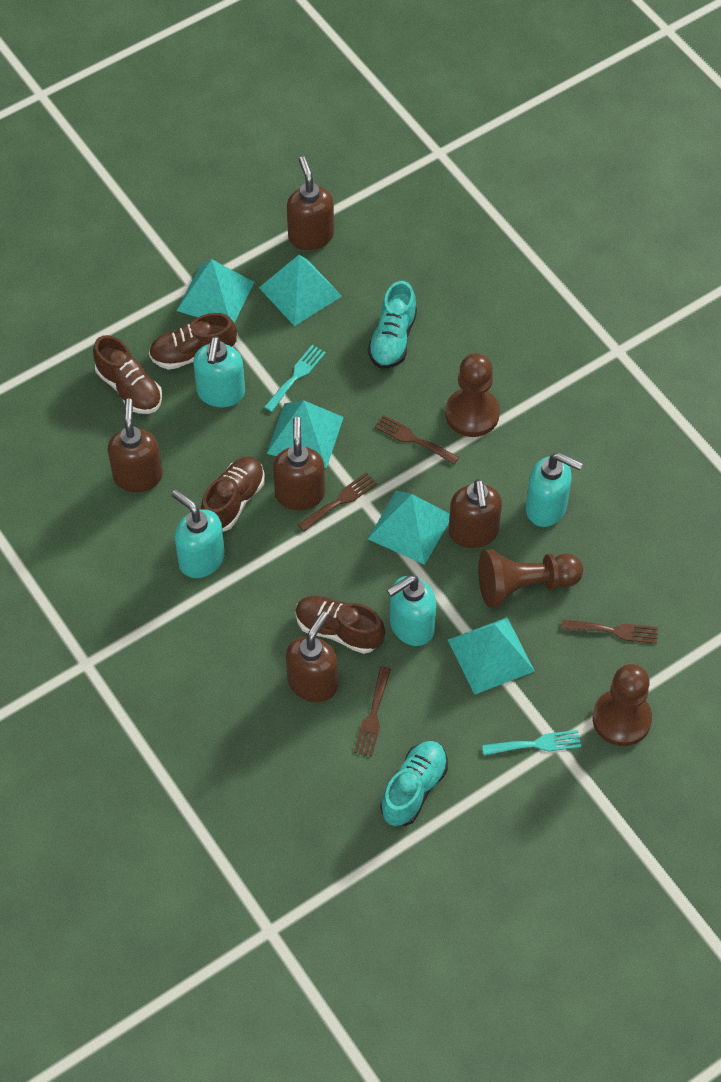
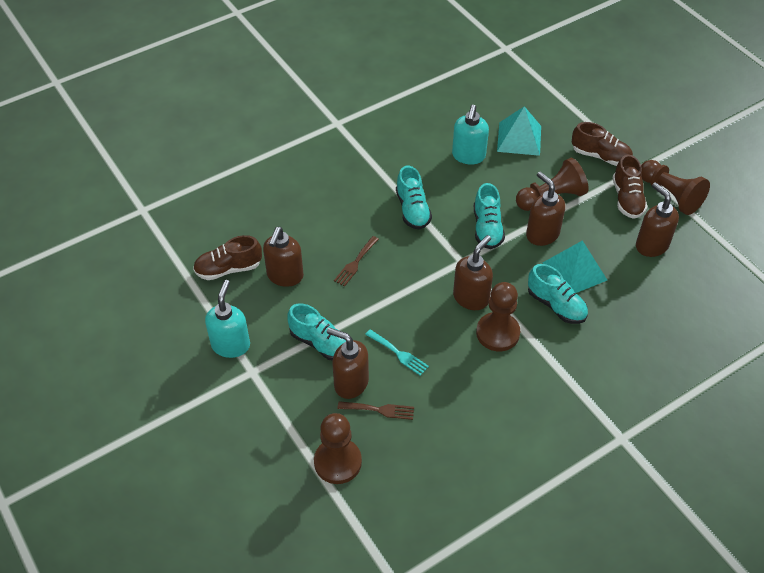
brown fork: 4 -> 2
brown pawn: 3 -> 4
brown shoe: 4 -> 3
turquoise fork: 2 -> 1
turquoise pyramid: 5 -> 2
turquoise shoe: 2 -> 4
turquoise soap dispenser: 4 -> 2

